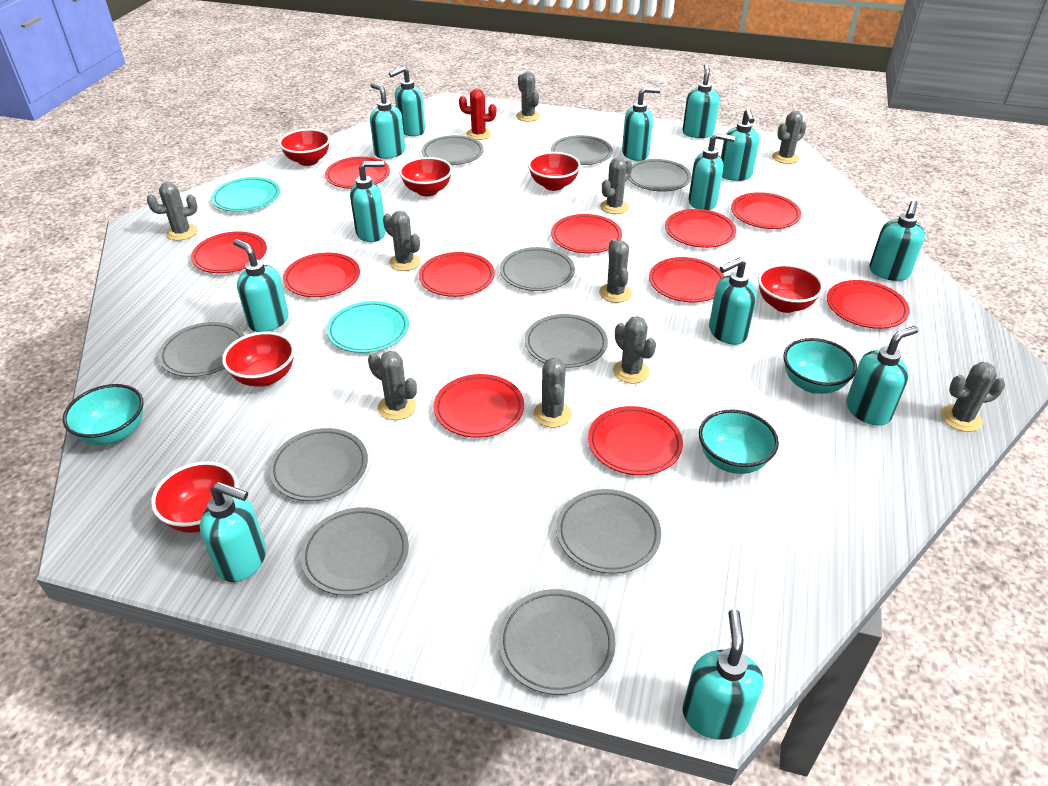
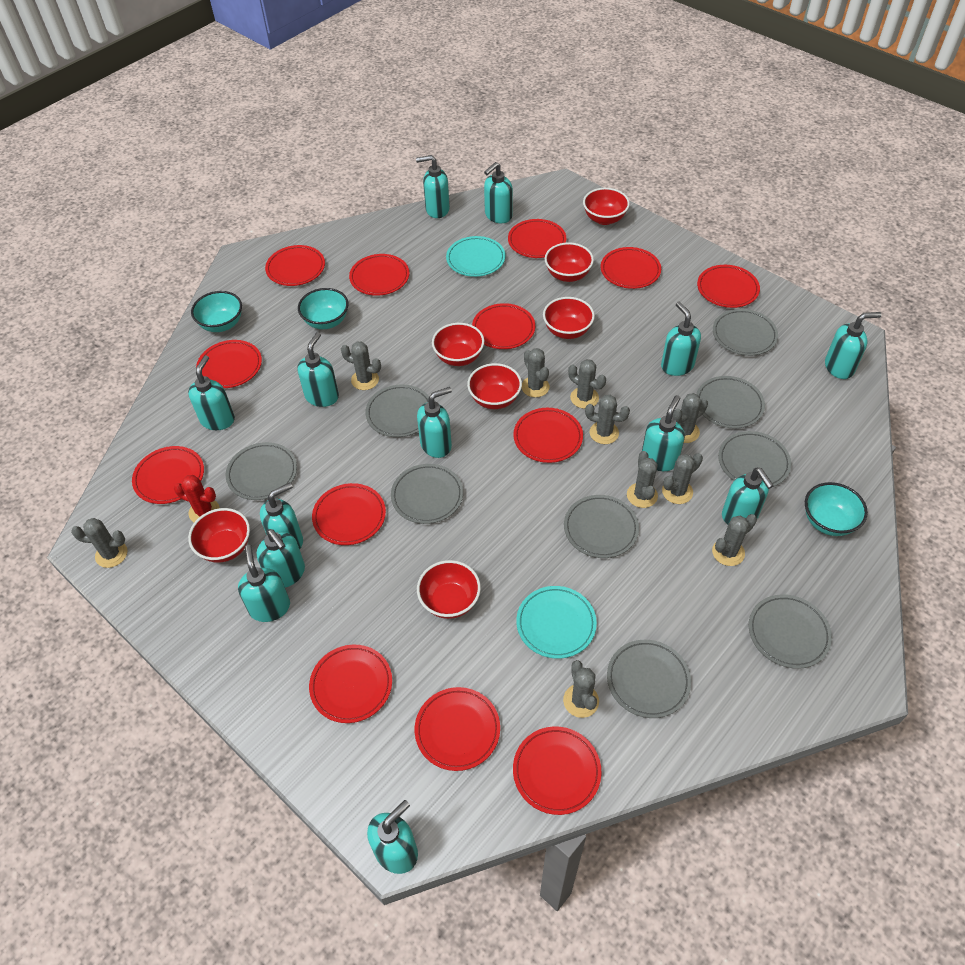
grey plate: 10 -> 9
red bowl: 6 -> 7
red plate: 11 -> 13

